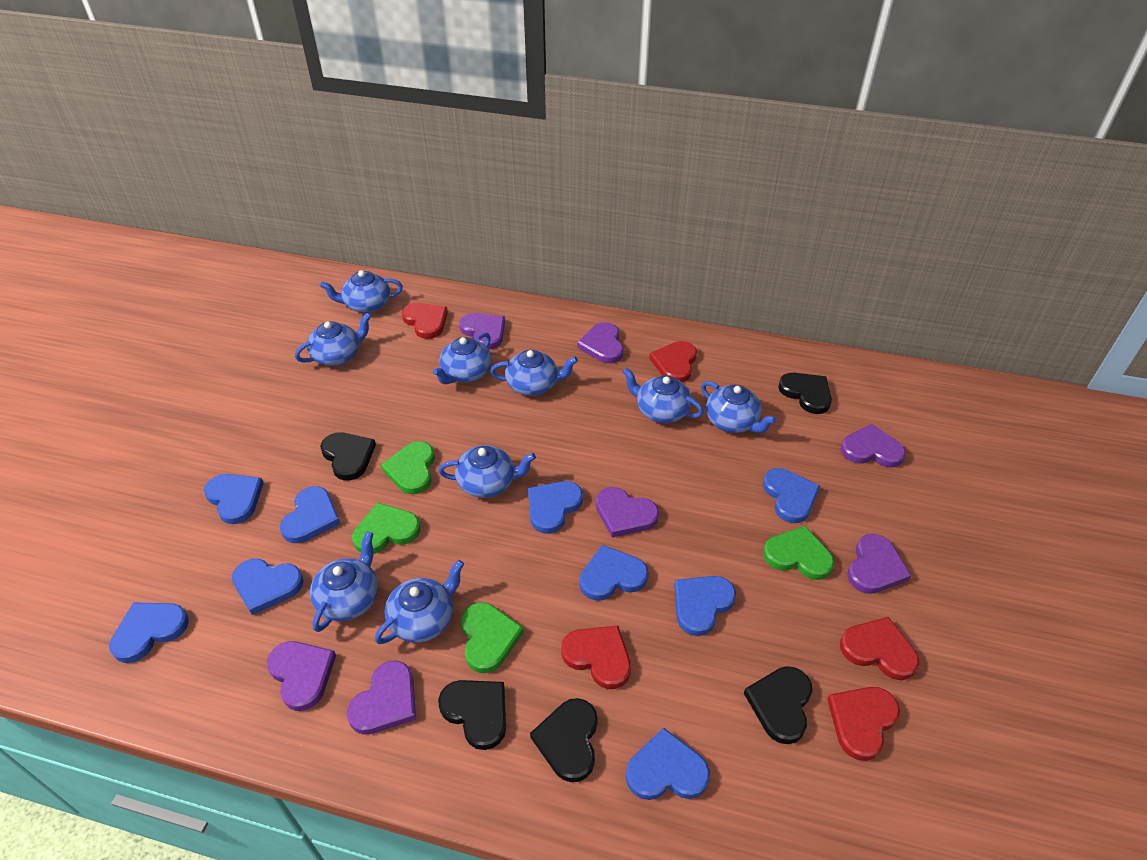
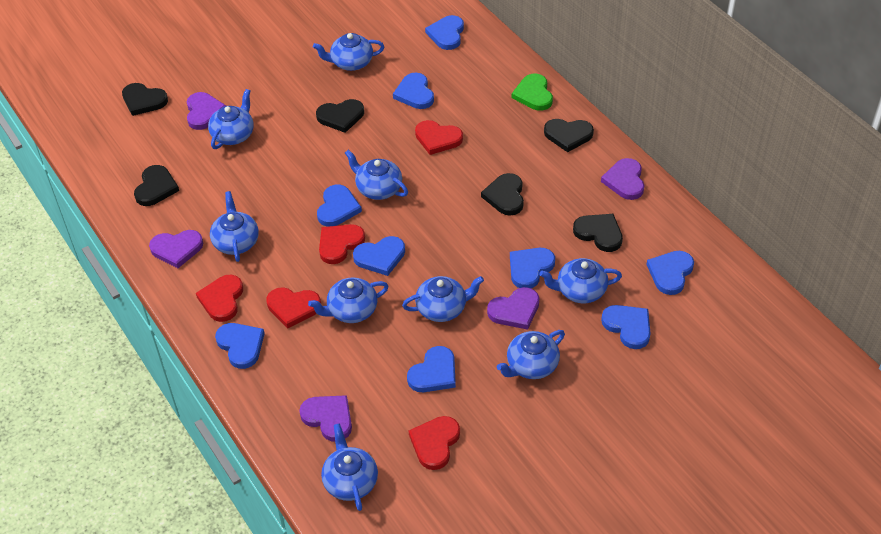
black heart: 5 -> 6
green heart: 4 -> 1
purple heart: 7 -> 5

